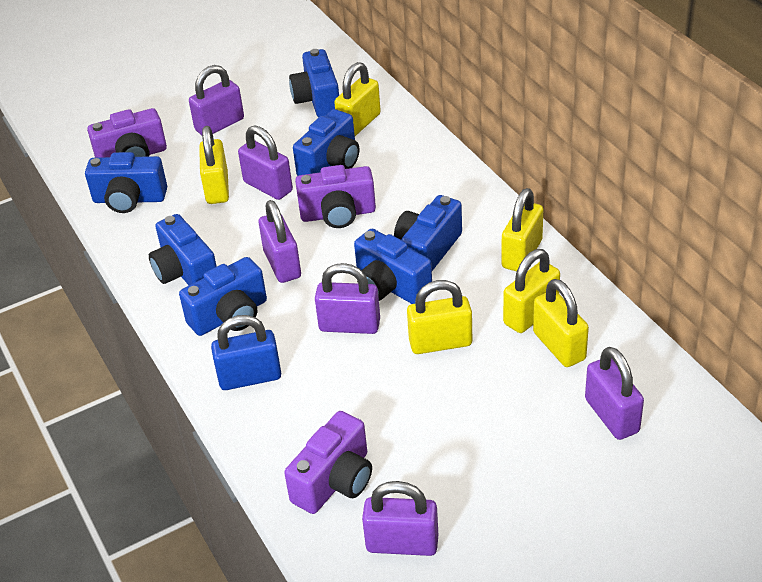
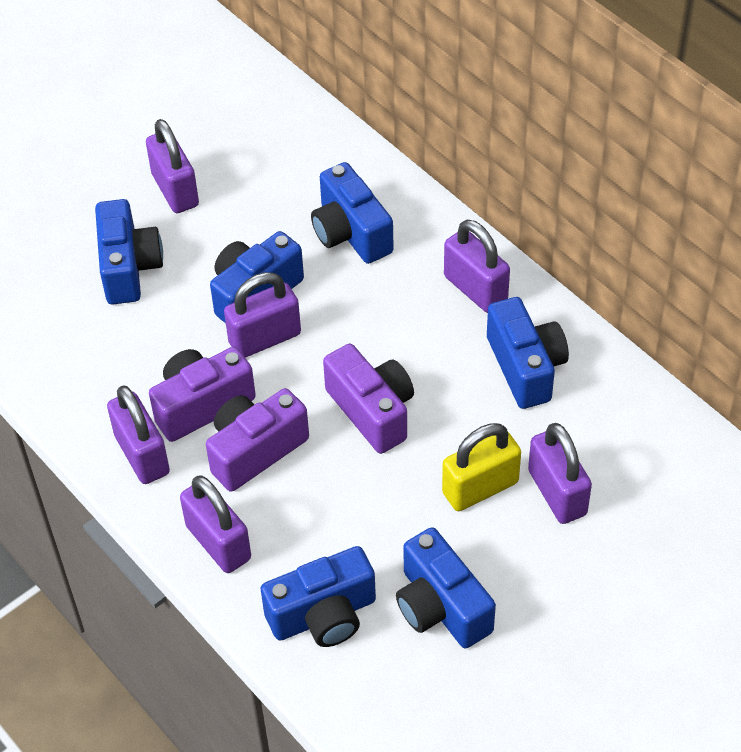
blue camera: 7 -> 6
blue padlock: 1 -> 0
yellow padlock: 6 -> 1

